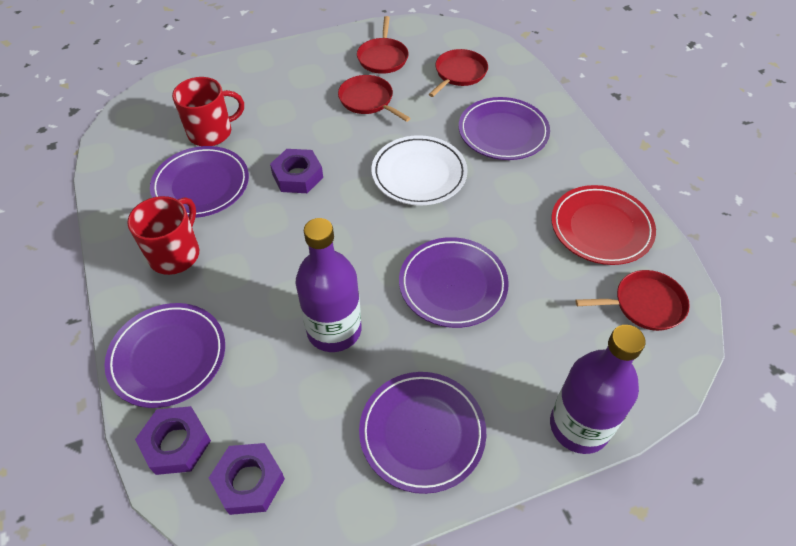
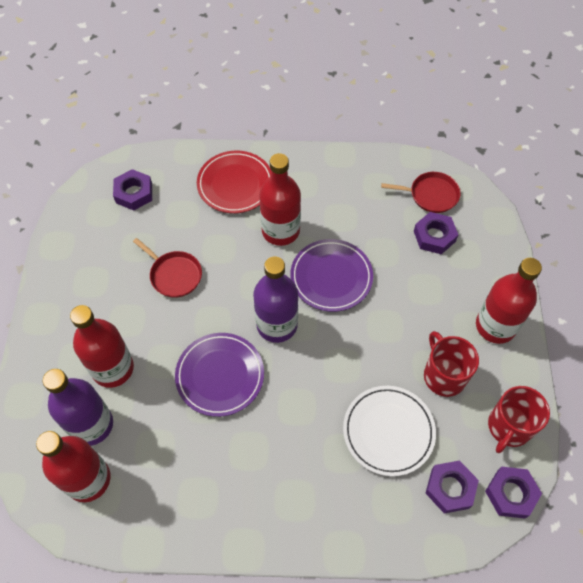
purple nut: 3 -> 4
purple plate: 5 -> 2
red bottle: 0 -> 4
red pan: 4 -> 2

